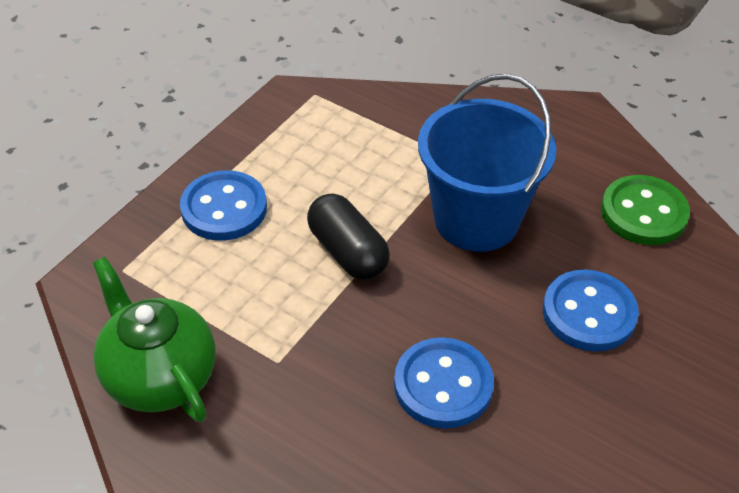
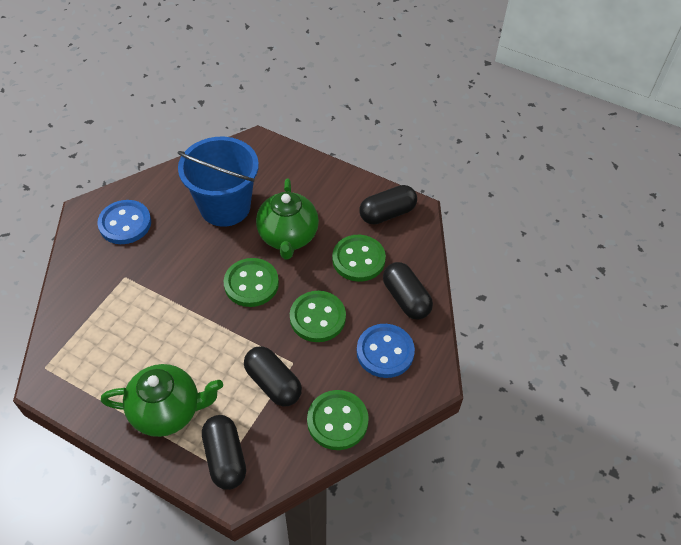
black capsule: 1 -> 4
blue button: 3 -> 2
green button: 1 -> 4
green teapot: 1 -> 2

